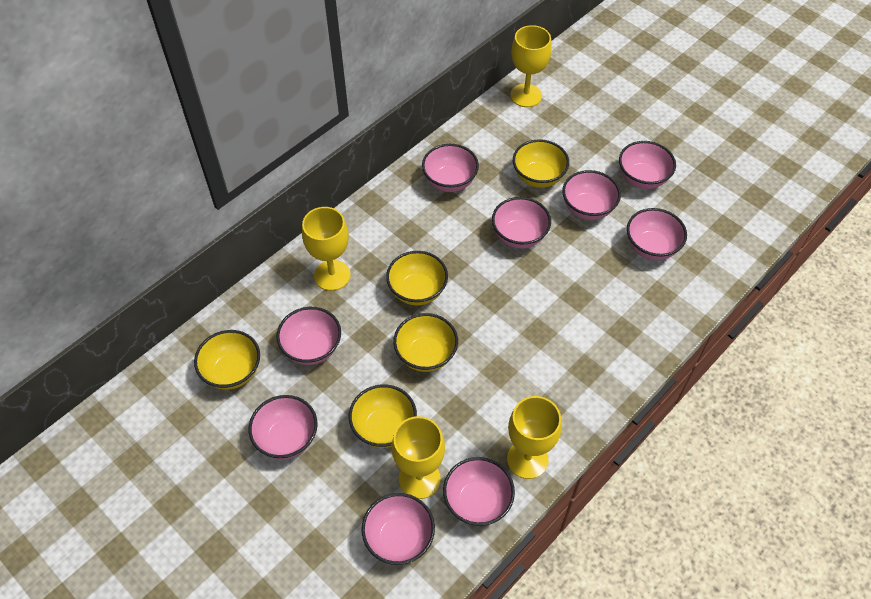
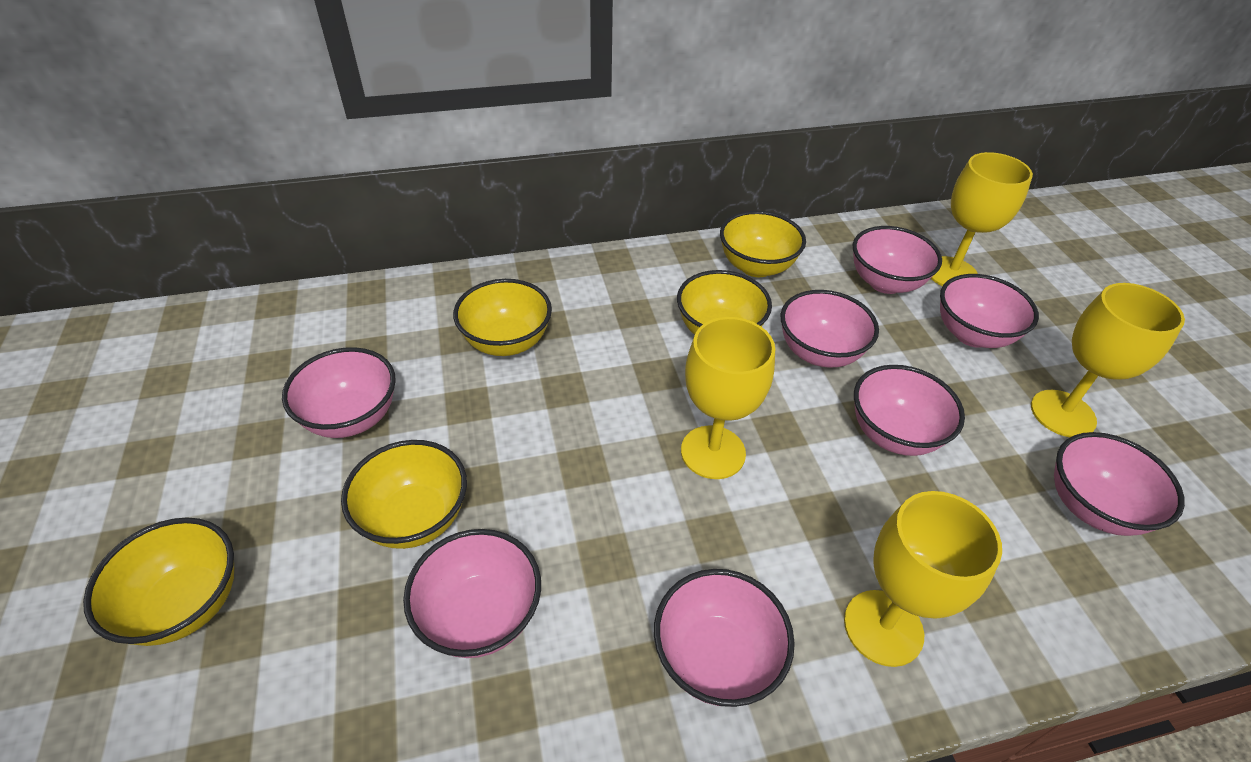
pink bowl: 9 -> 8

